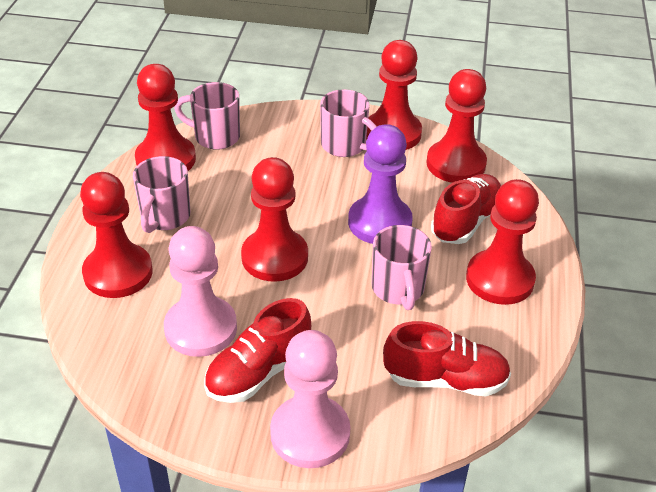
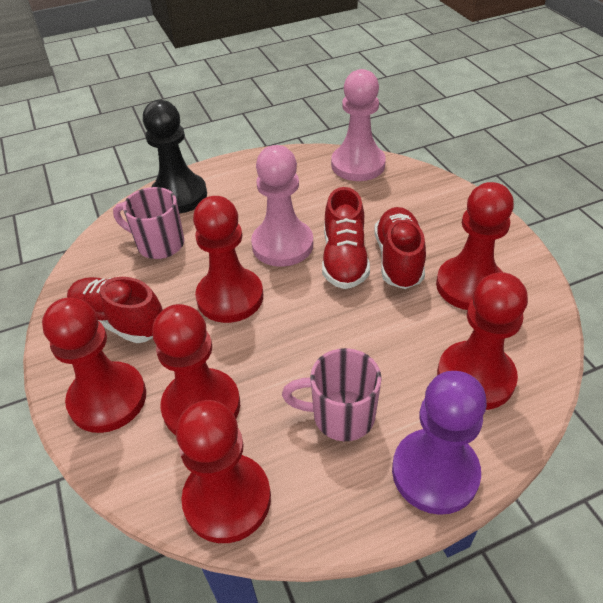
black pawn: 0 -> 1
pink mug: 4 -> 2

